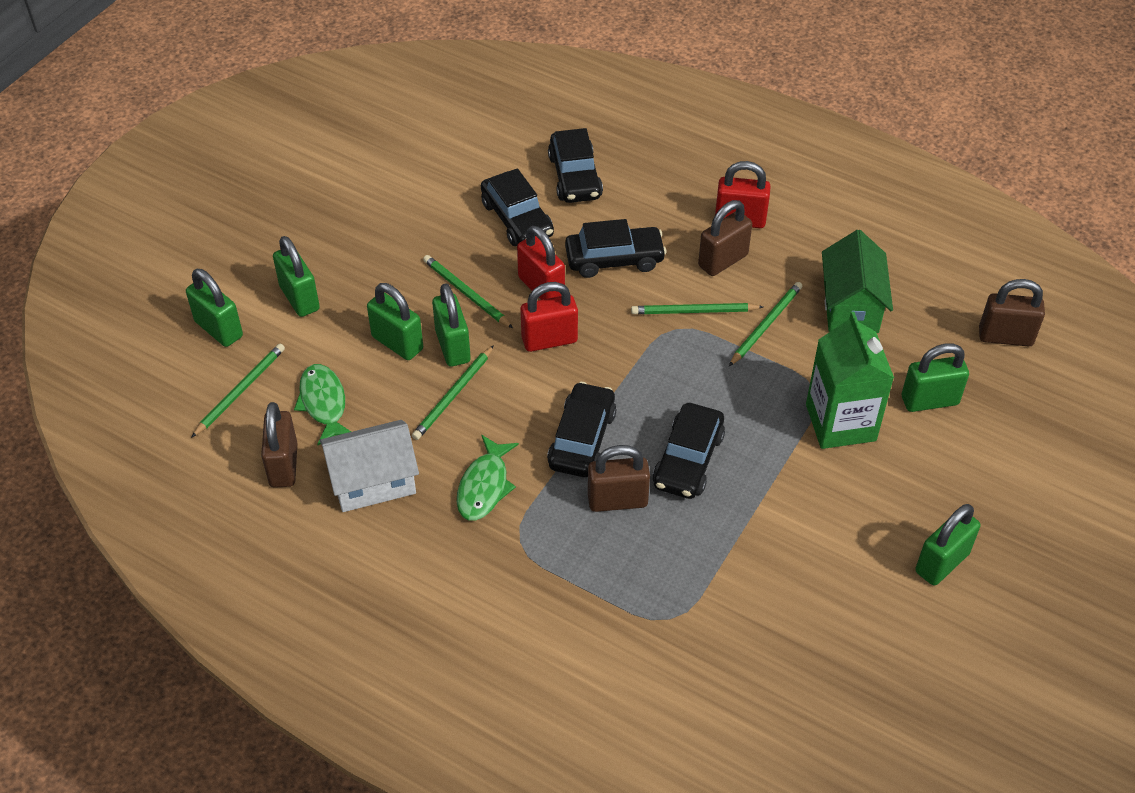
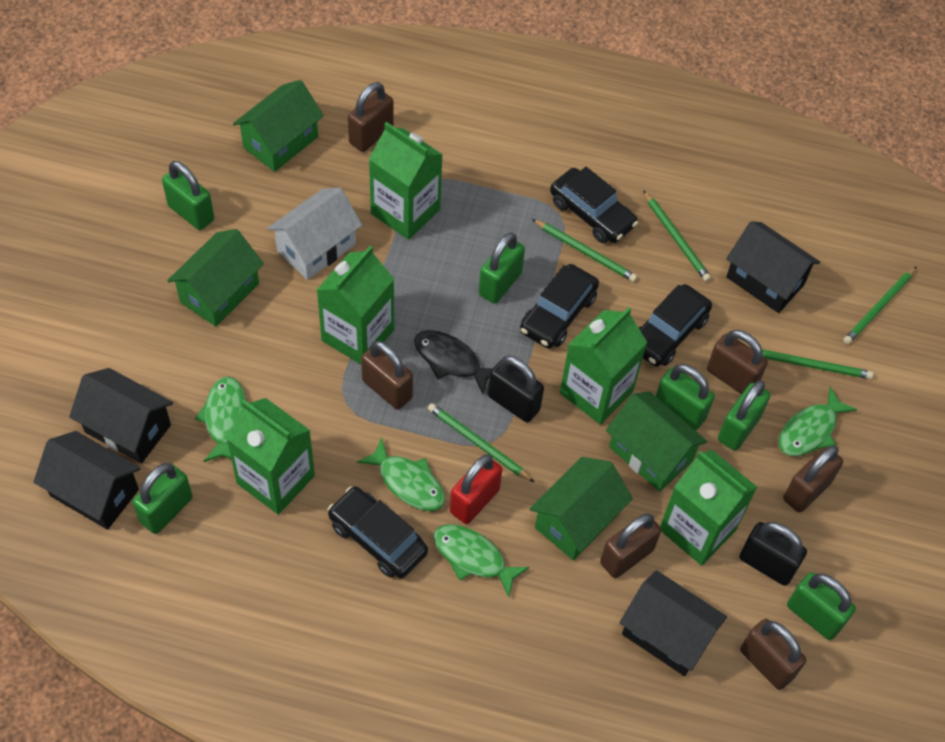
black car: 5 -> 4
black fish: 0 -> 1
black house: 0 -> 4
black padlock: 0 -> 2
brown padlock: 4 -> 6
green carton: 1 -> 5
green fish: 2 -> 4
green house: 1 -> 4
red padlock: 3 -> 1

